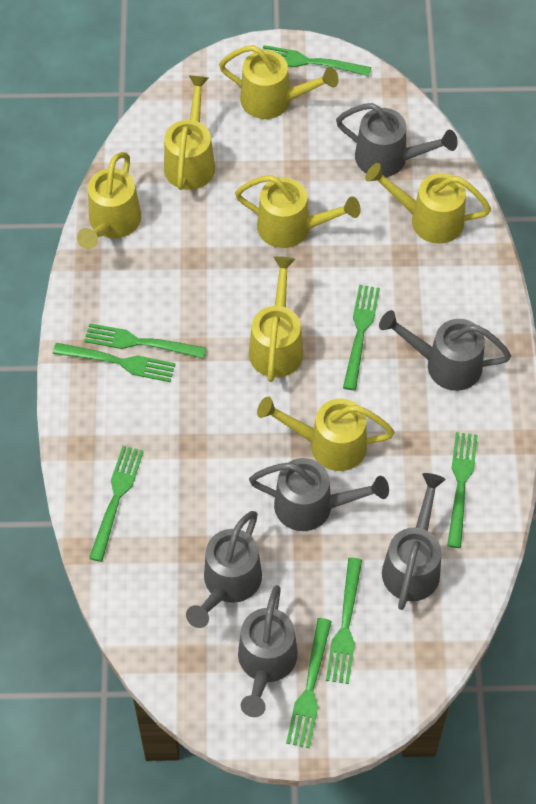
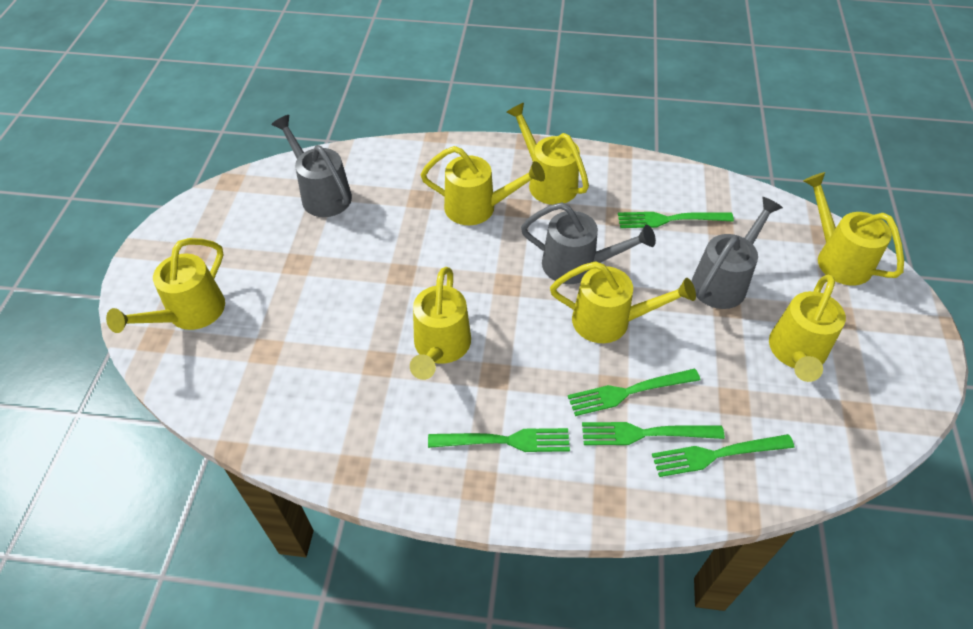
green fork: 8 -> 5
grey watering can: 6 -> 3

